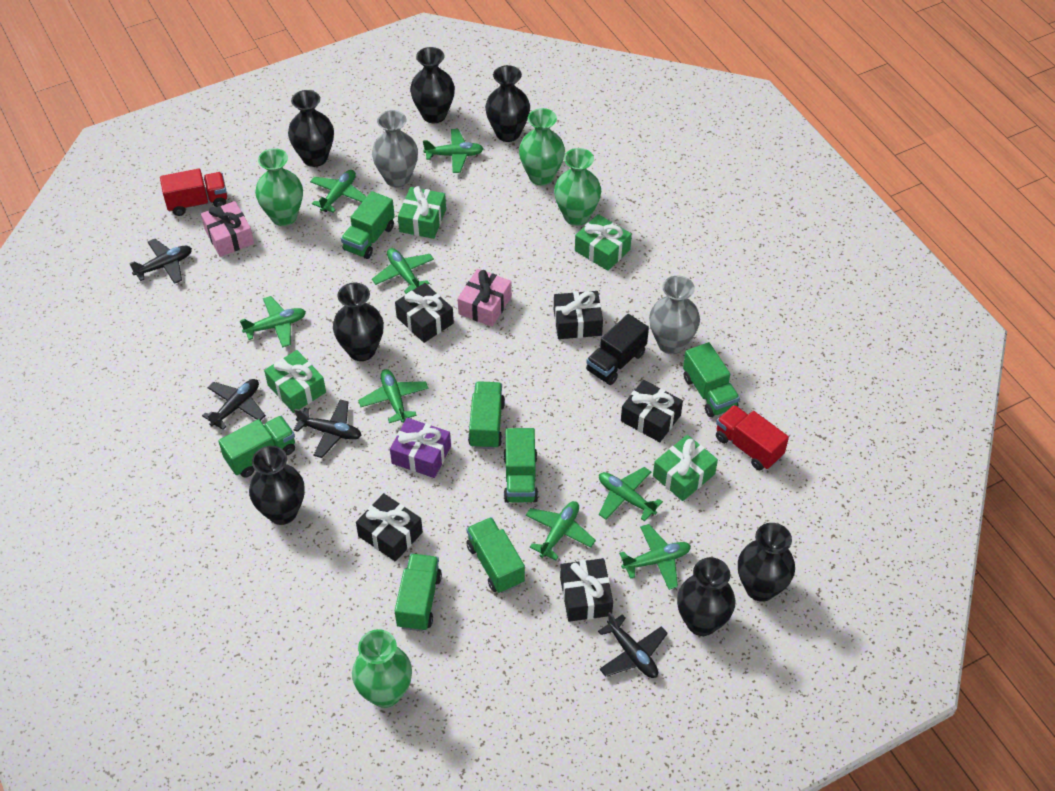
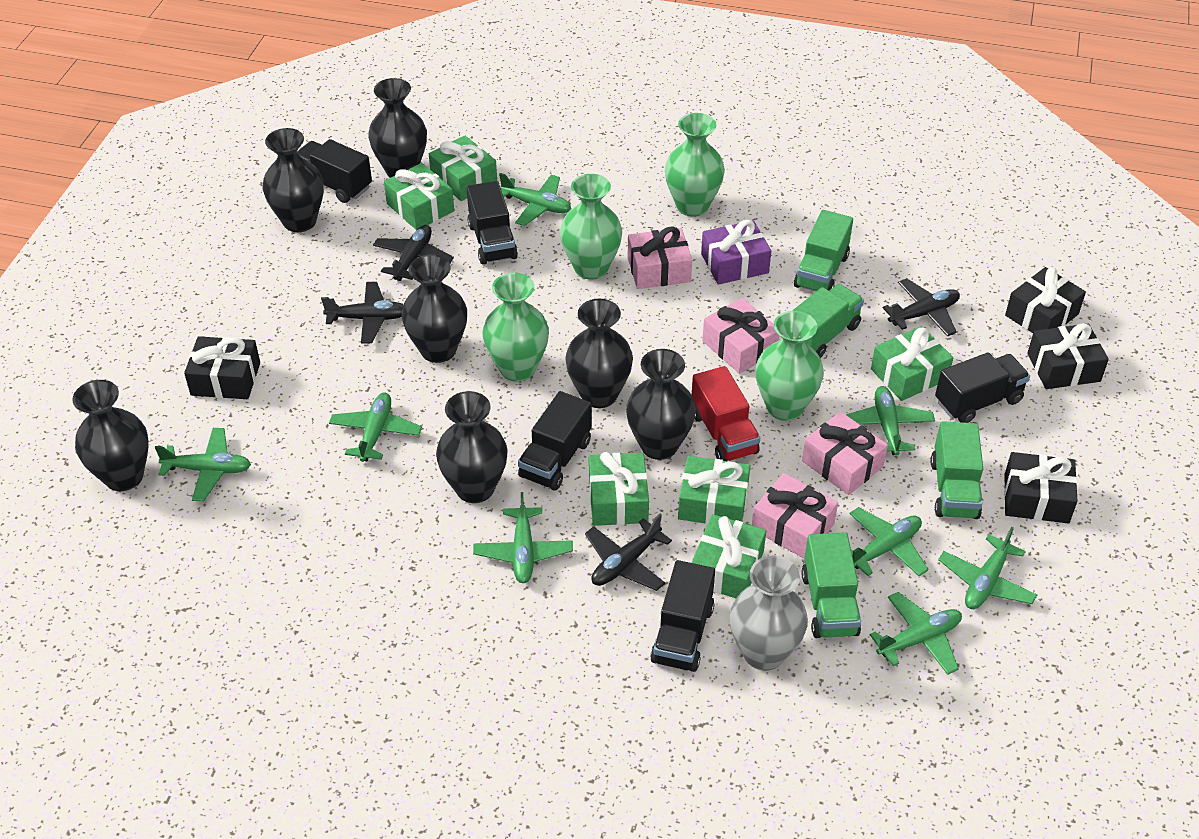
black gift: 5 -> 4
black truck: 1 -> 5
green gift: 4 -> 6
green truck: 7 -> 4
grey vase: 2 -> 1
pink gift: 2 -> 4
red truck: 2 -> 1

